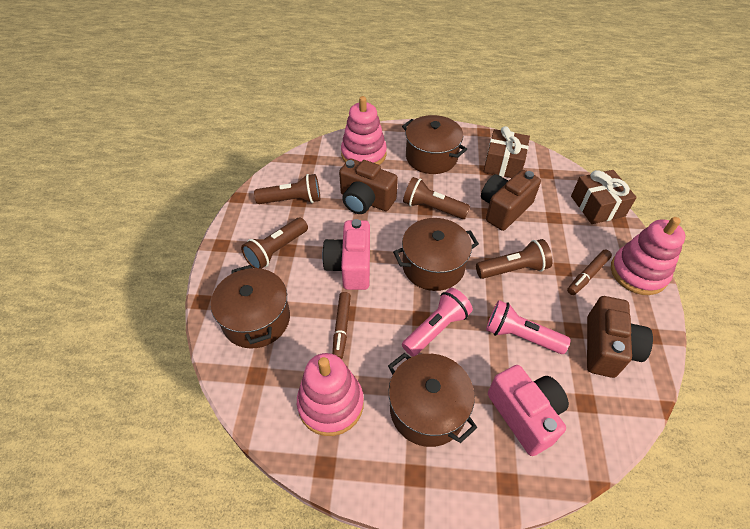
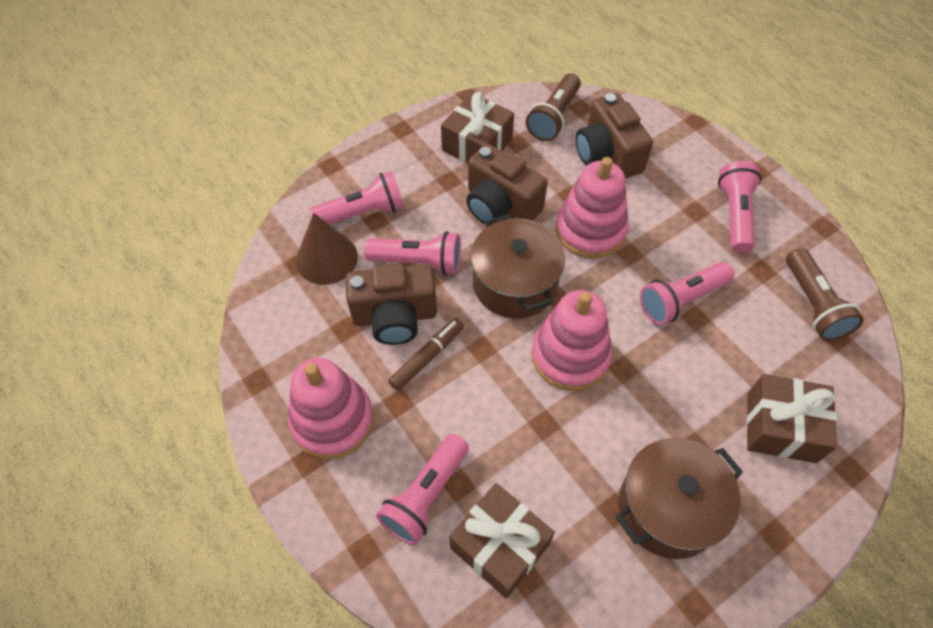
brown cone: 0 -> 1
brown flashlight: 4 -> 2
brown gift: 2 -> 3
brown marker: 2 -> 1
brown pot: 4 -> 2
pink camera: 2 -> 0
pink flashlight: 2 -> 5

